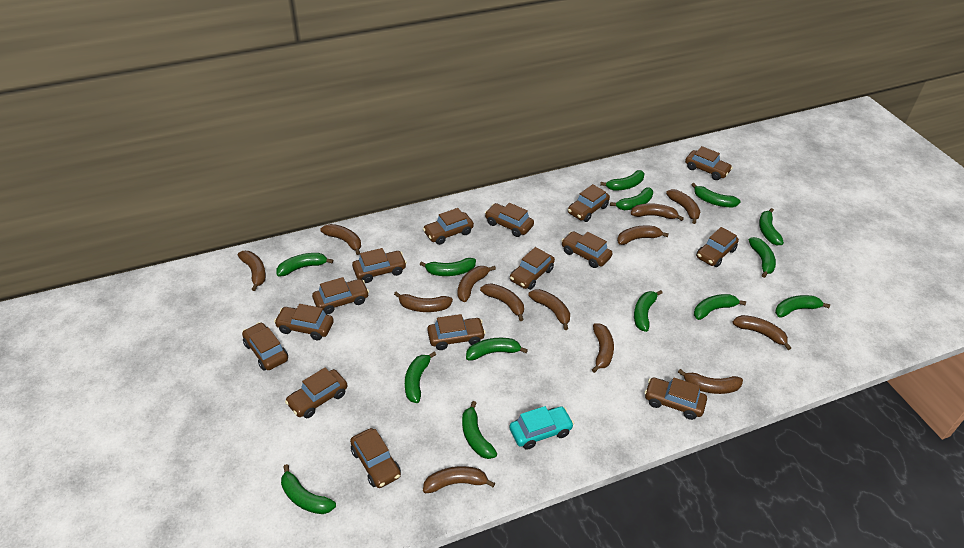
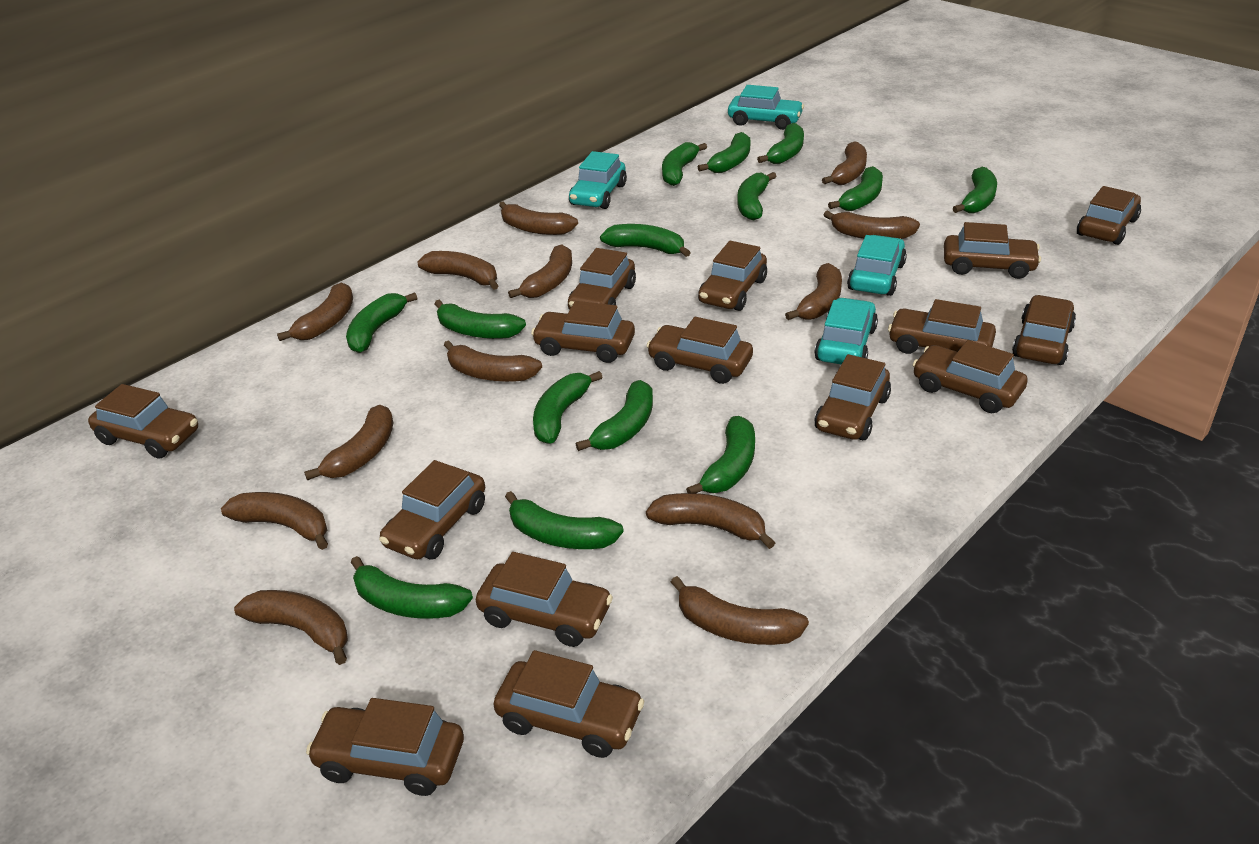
turquoise car: 1 -> 4

